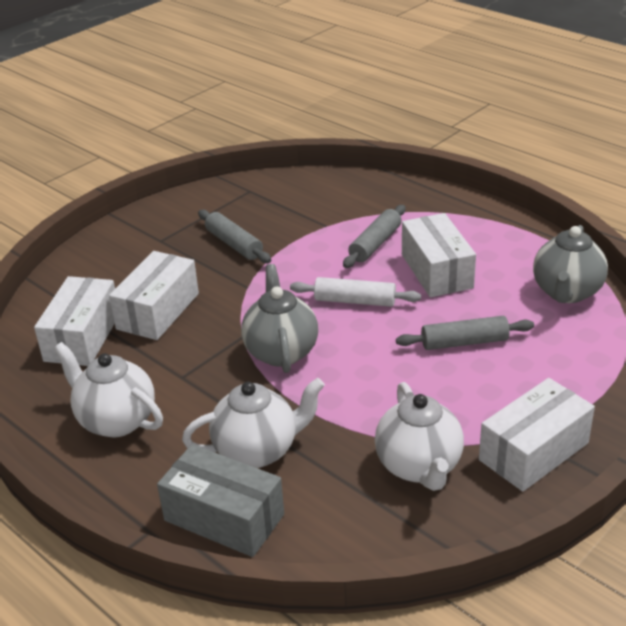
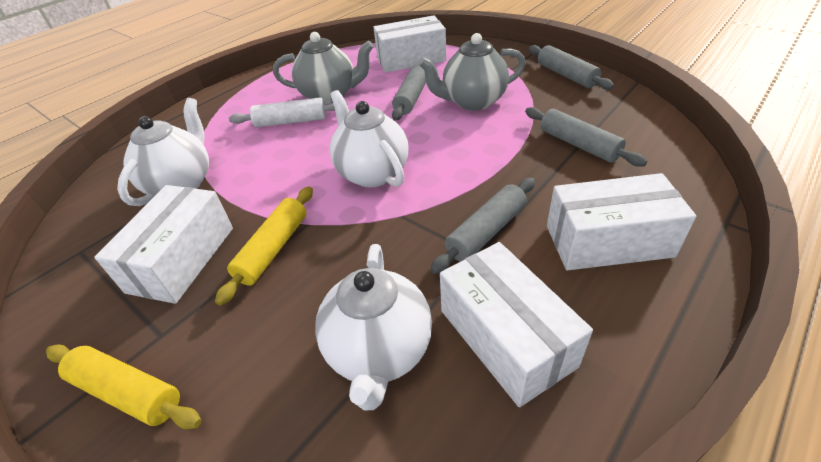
grey box: 1 -> 0
grey rolling pin: 3 -> 4
yellow rolling pin: 0 -> 2

